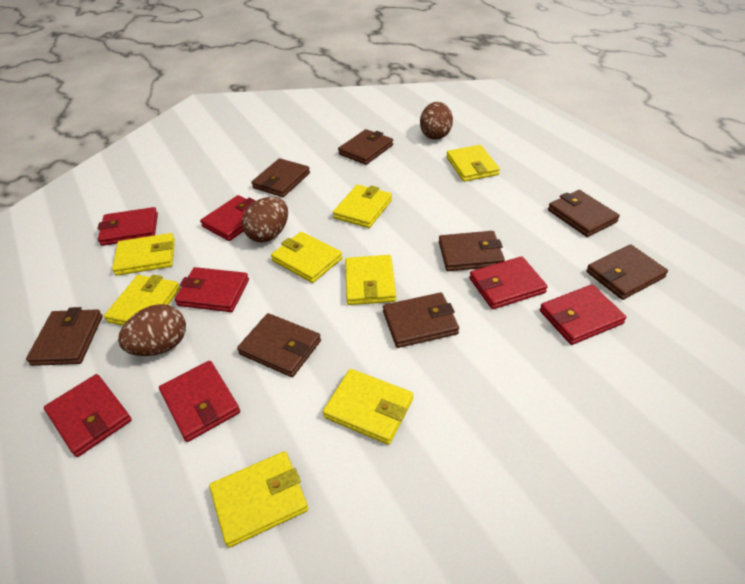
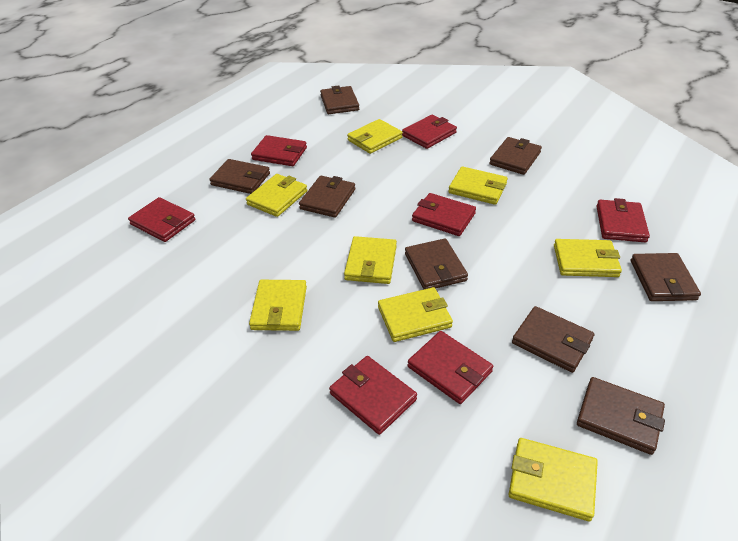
brown egg: 3 -> 0

